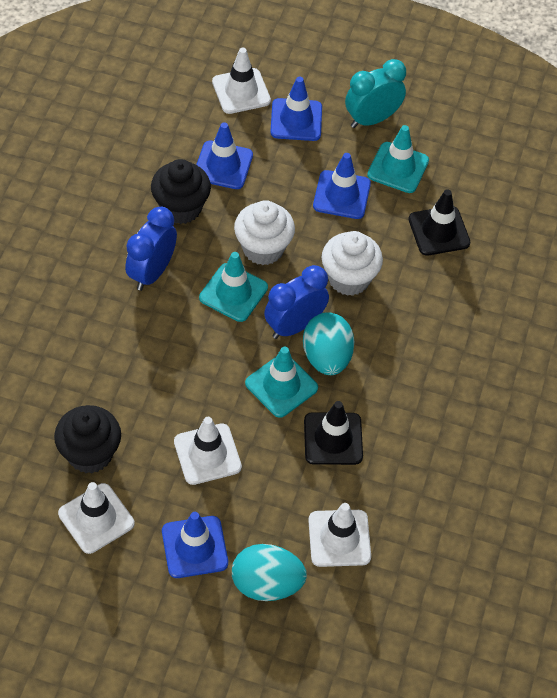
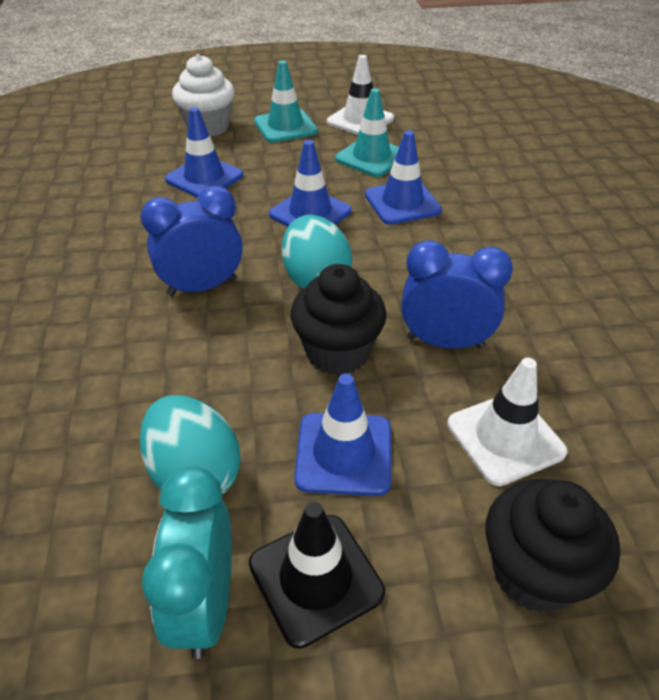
black traffic cone: 2 -> 1
turquoise traffic cone: 3 -> 2
white cupcake: 2 -> 1
white traffic cone: 4 -> 2

